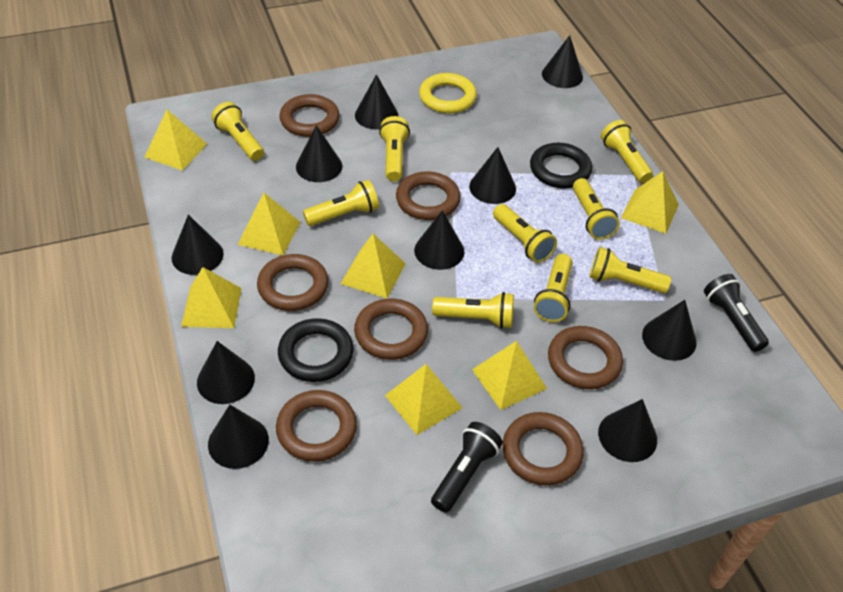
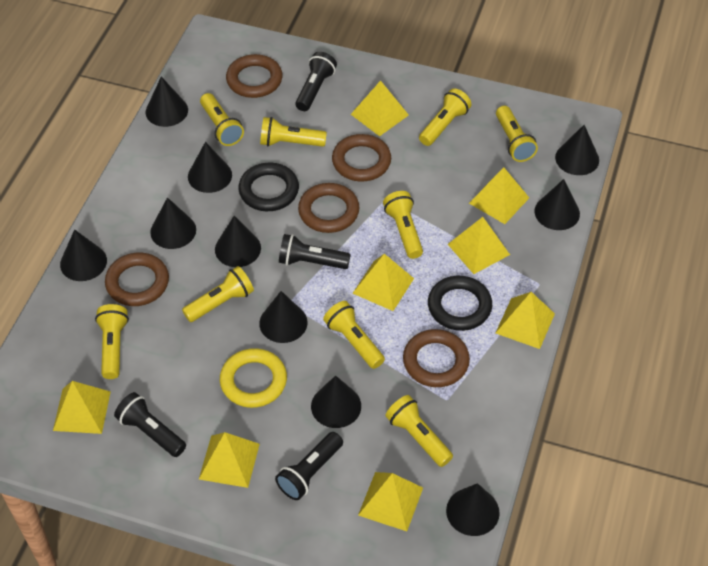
black flashlight: 2 -> 4
brown ring: 7 -> 5
yellow pyramid: 7 -> 8

